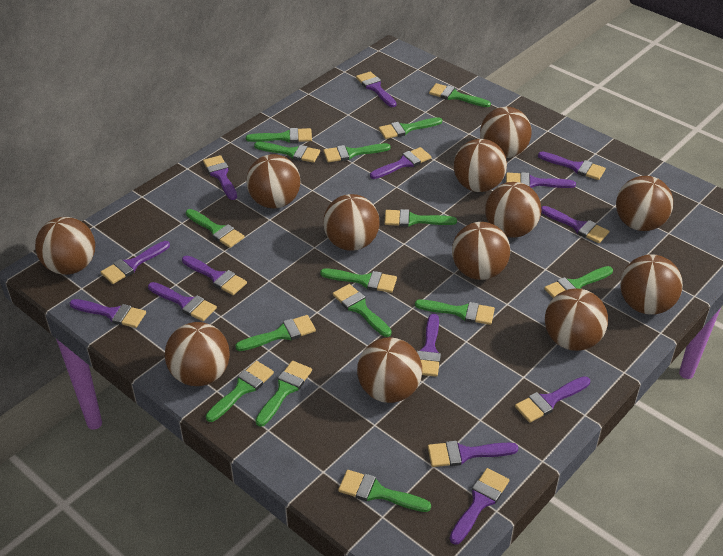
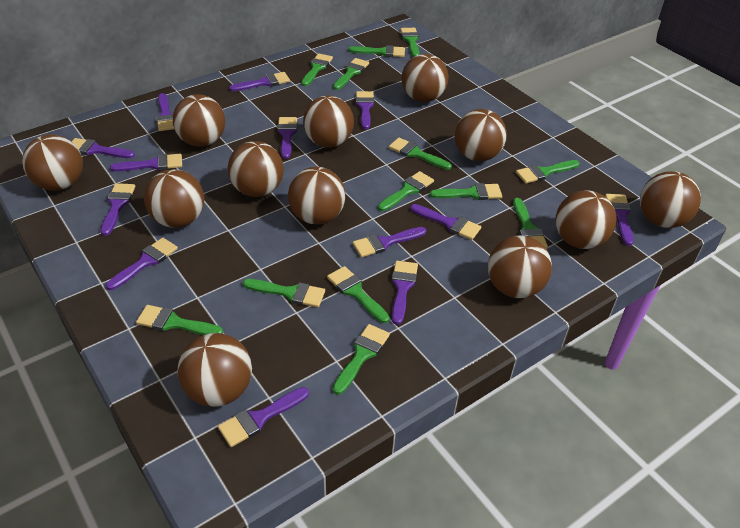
green brush: 15 -> 13
purple brush: 14 -> 13

